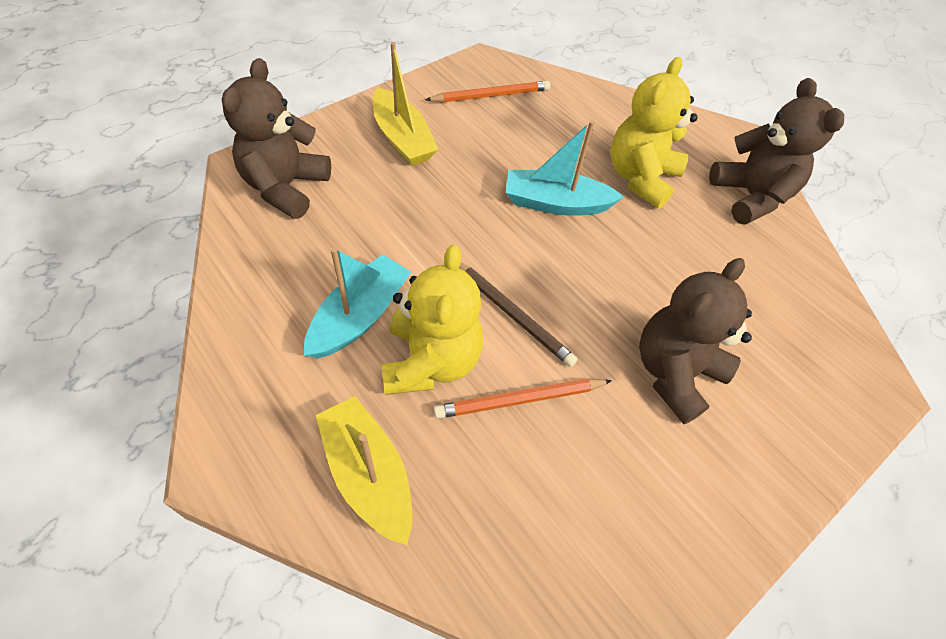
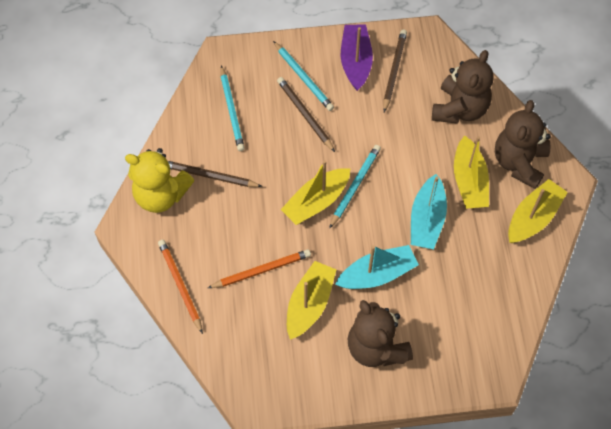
brown pencil: 1 -> 3
purple boat: 0 -> 1
turquoise pencil: 0 -> 3
yellow boat: 2 -> 4
yellow teddy bear: 2 -> 1

